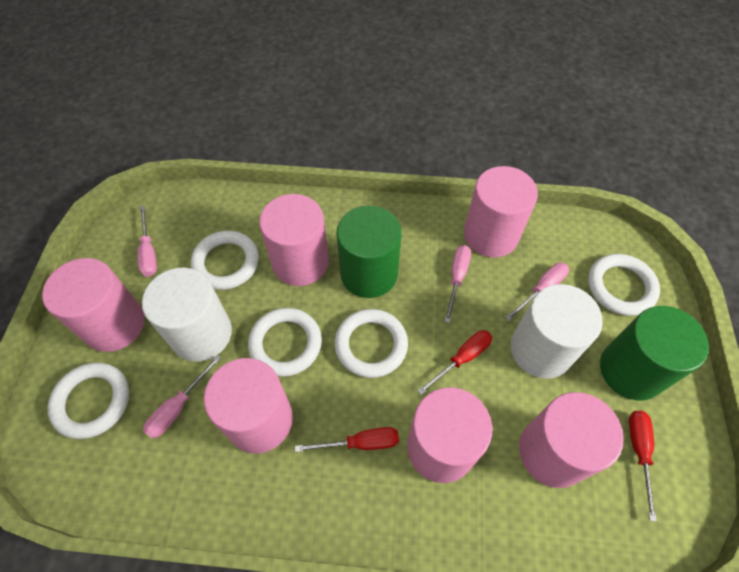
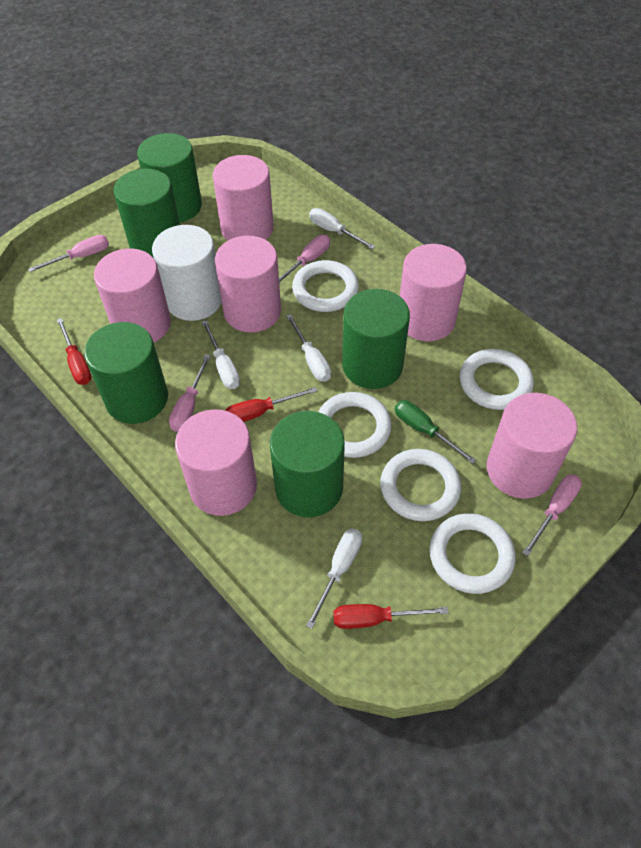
green cylinder: 2 -> 5
green screwdriver: 0 -> 1
white cylinder: 2 -> 1
white screwdriver: 0 -> 4

